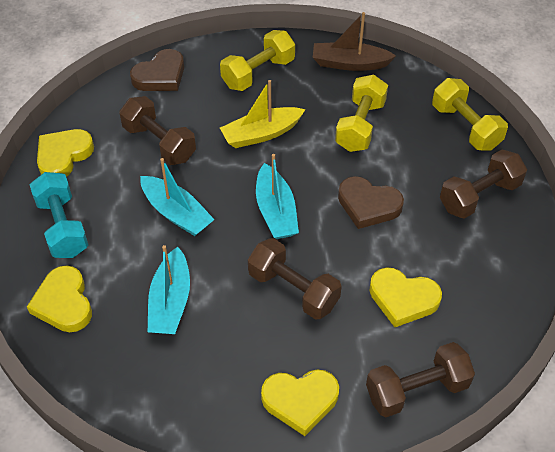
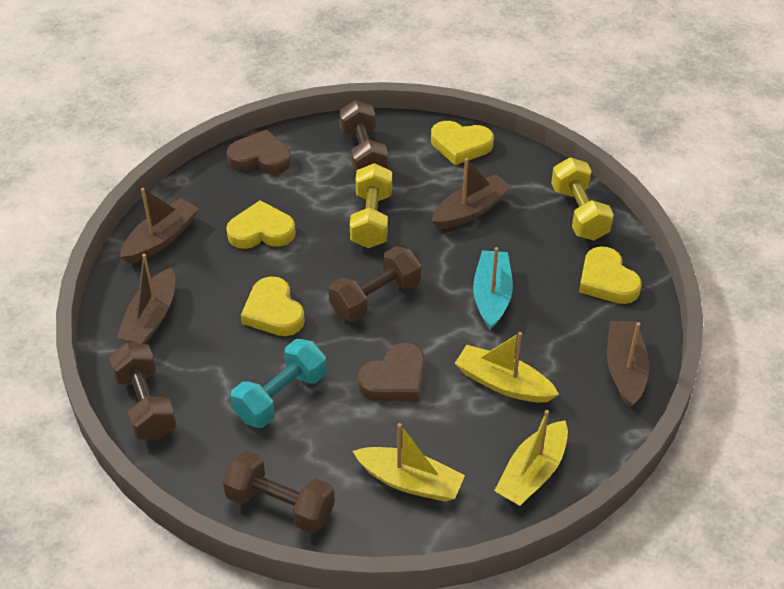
brown boat: 1 -> 4
turquoise boat: 3 -> 1
yellow boat: 1 -> 3
yellow dumbbell: 3 -> 2

